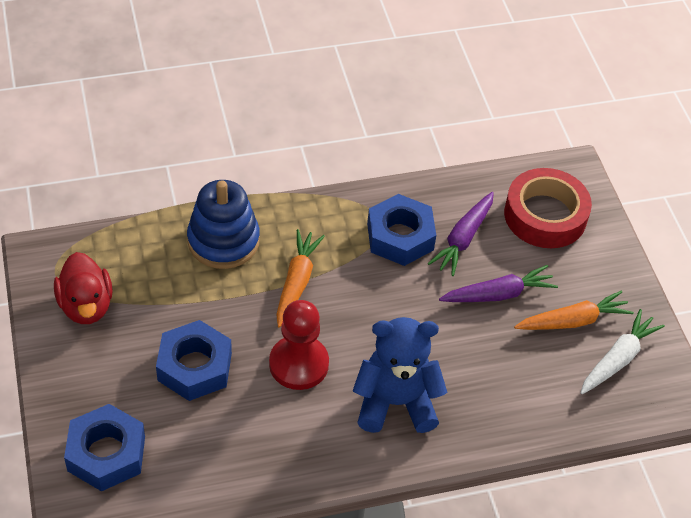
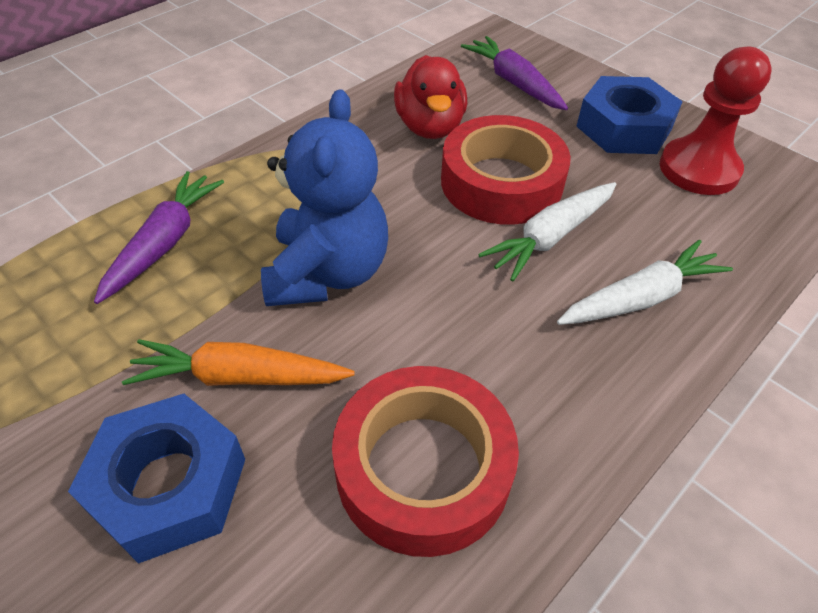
blue nut: 3 -> 2
blue stacking toy: 1 -> 0
orange carrot: 2 -> 1
red tape: 1 -> 2
white carrot: 1 -> 2

